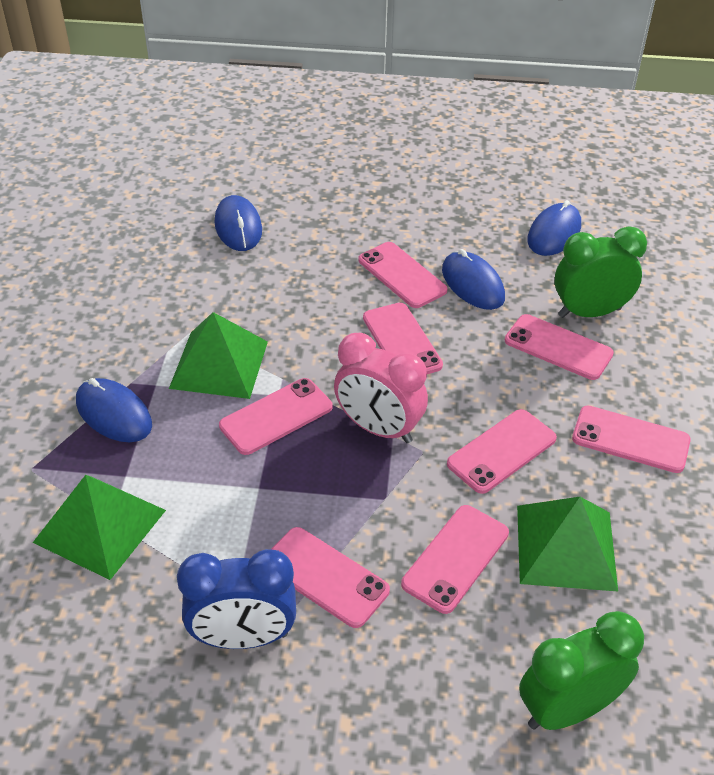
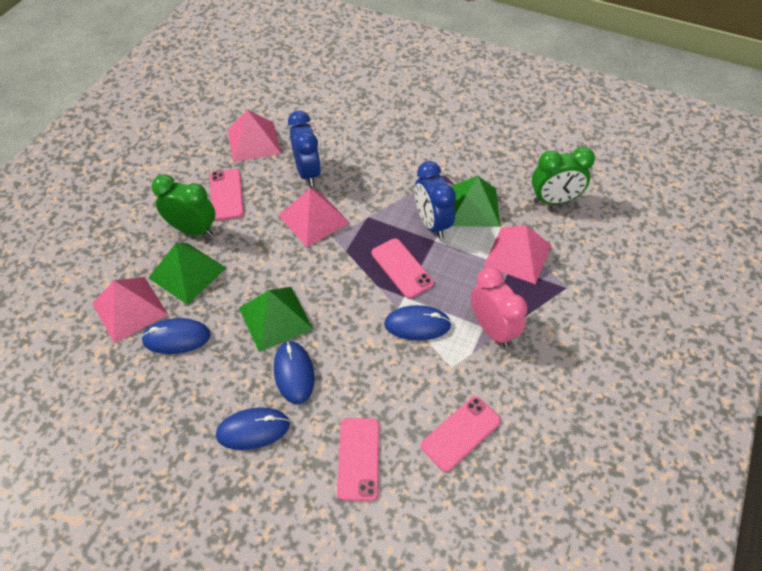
blue clock: 1 -> 2
pink phone: 8 -> 4
pink pyramid: 0 -> 4

